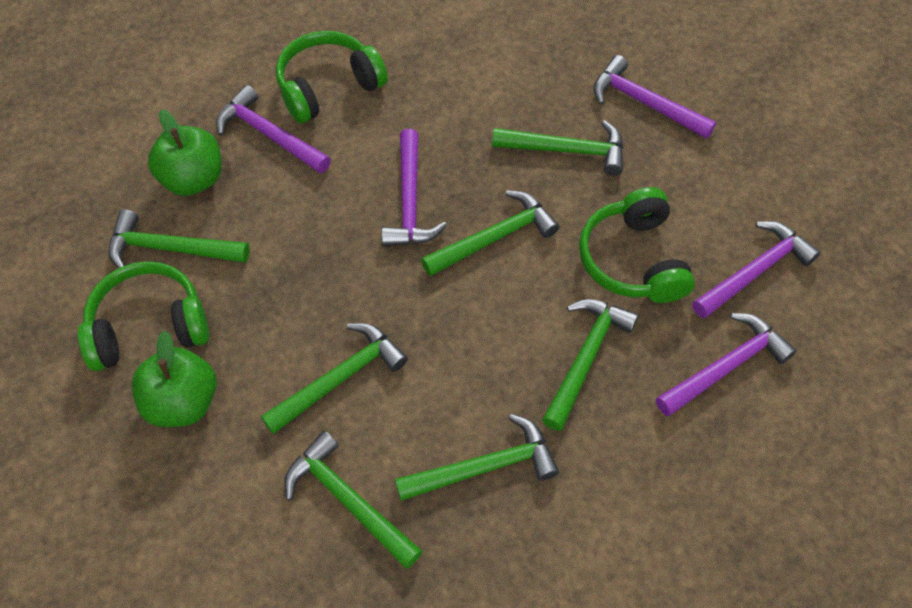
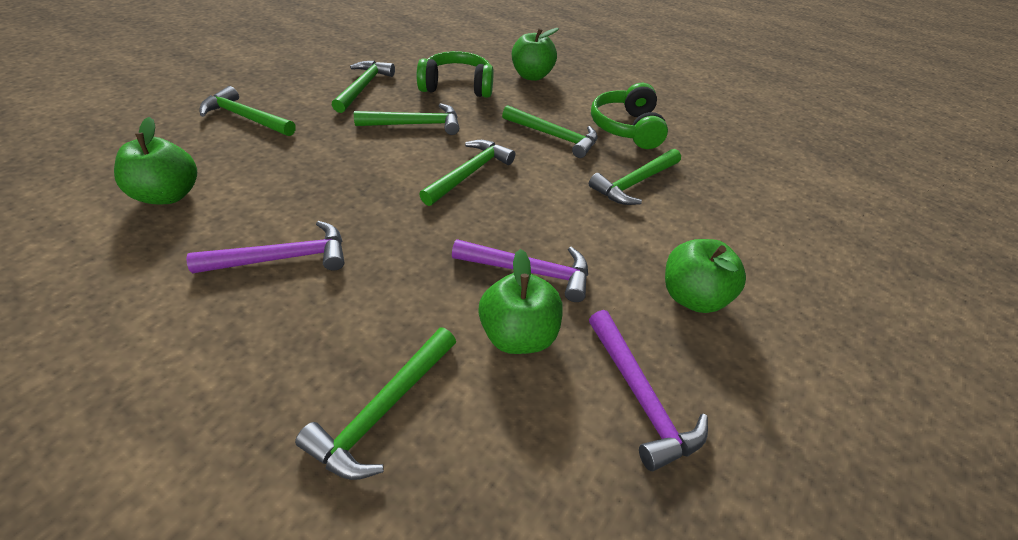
green apple: 2 -> 4
green headphones: 3 -> 2
purple hammer: 5 -> 3

